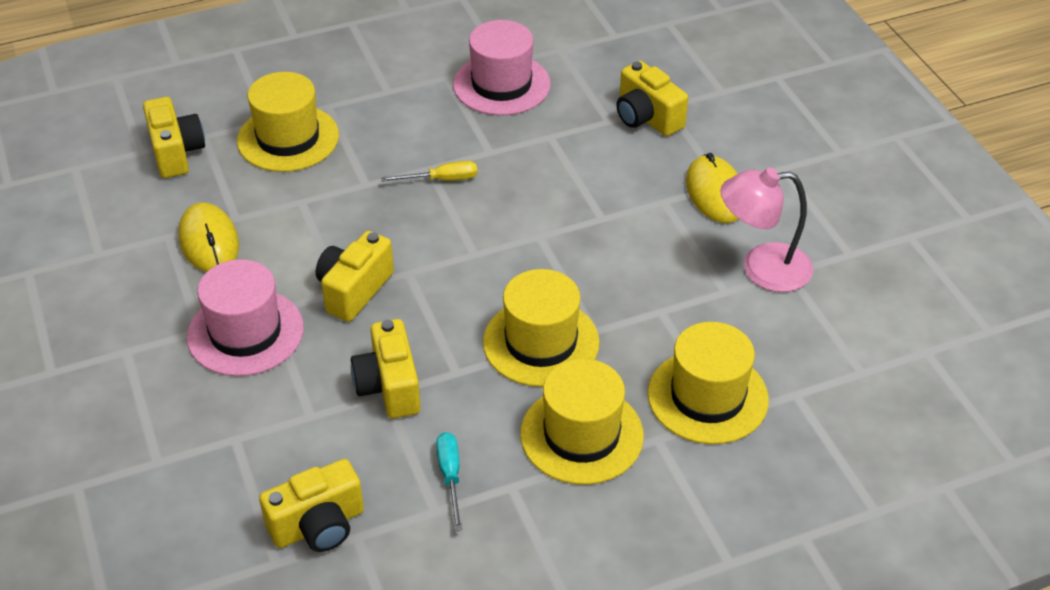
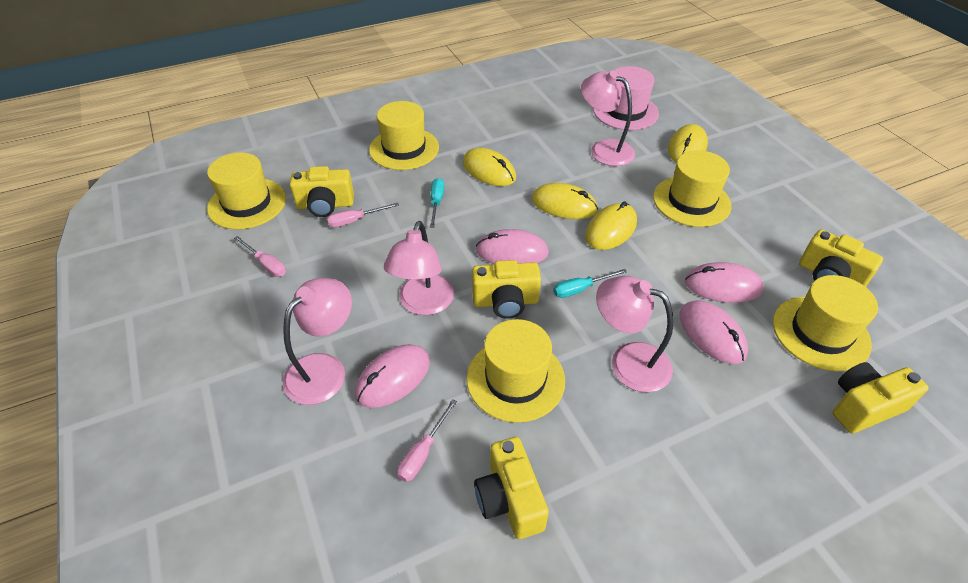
pink hat: 2 -> 1
pink lamp: 1 -> 4
pink mouse: 0 -> 4
pink screwdriver: 0 -> 3
turquoise screwdriver: 1 -> 2
yellow hat: 4 -> 5
yellow mouse: 2 -> 4
yellow screwdriver: 1 -> 0

